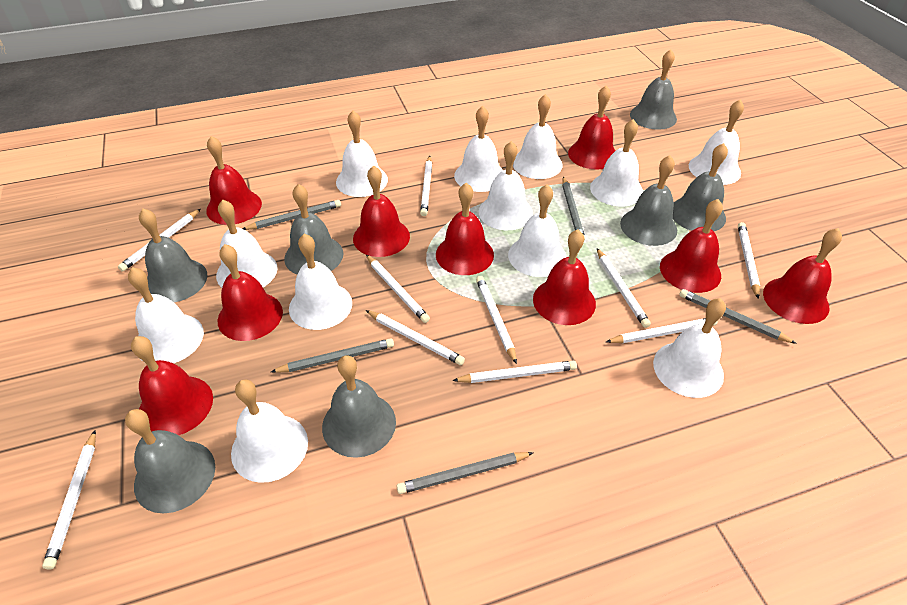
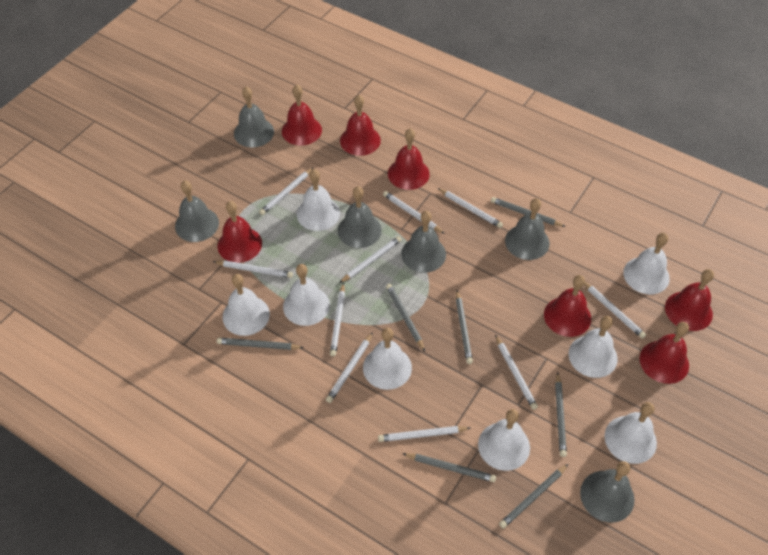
grey bell: 7 -> 6
grey pencil: 5 -> 7
red bell: 9 -> 7
white bell: 12 -> 8

